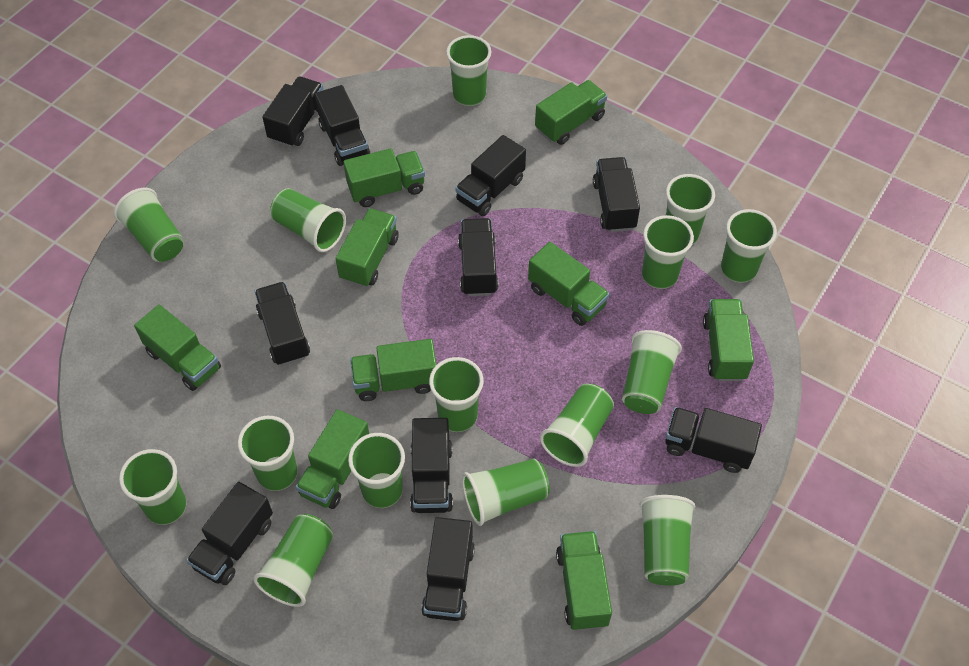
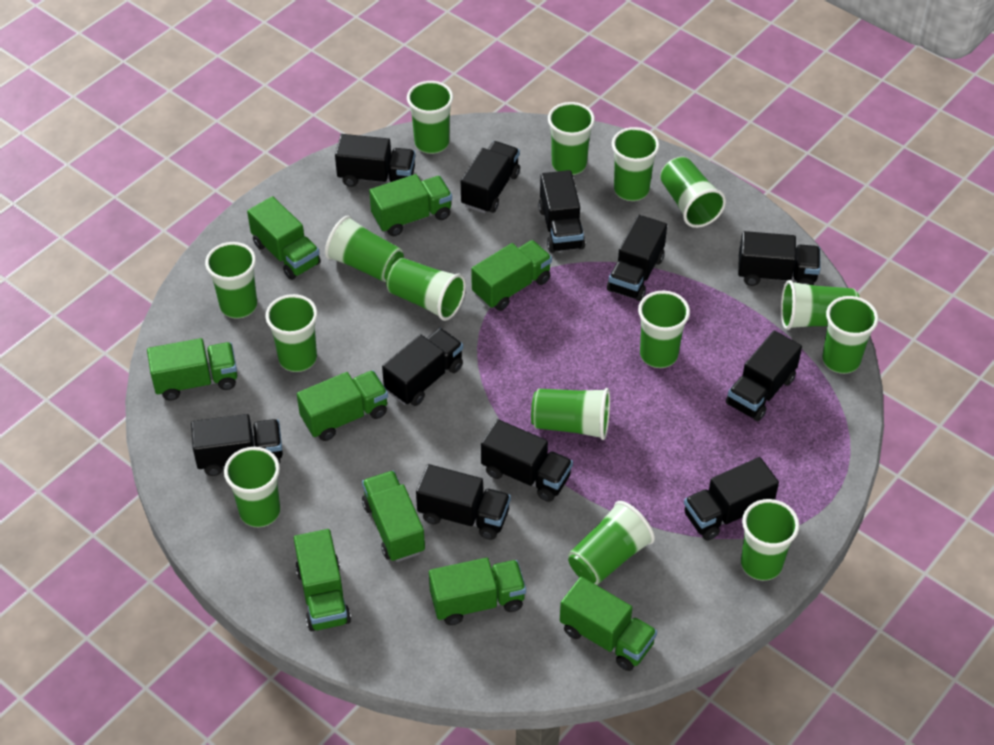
black truck: 10 -> 11

